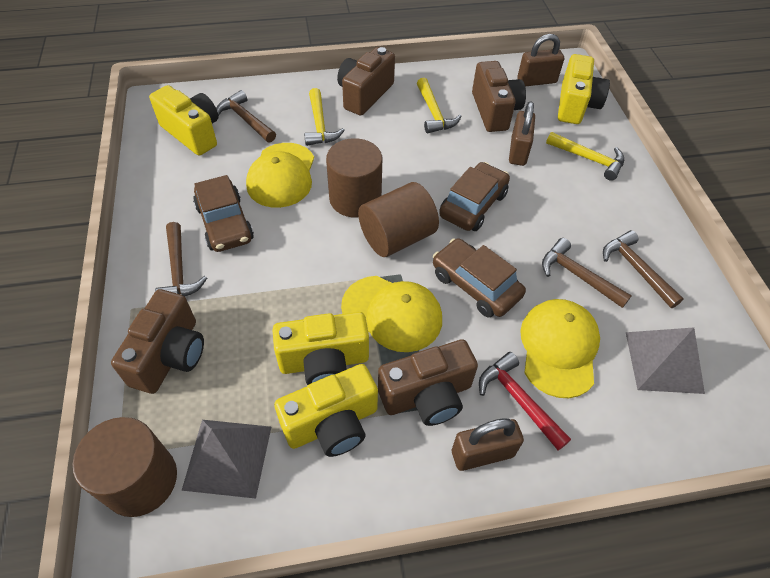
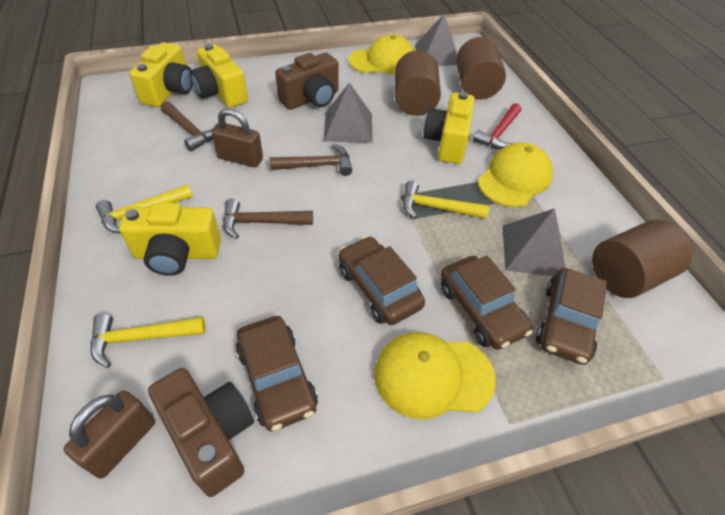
brown camera: 4 -> 2
brown car: 3 -> 4
brown hammer: 4 -> 3
brown padlock: 3 -> 2
grey pyramid: 2 -> 3

